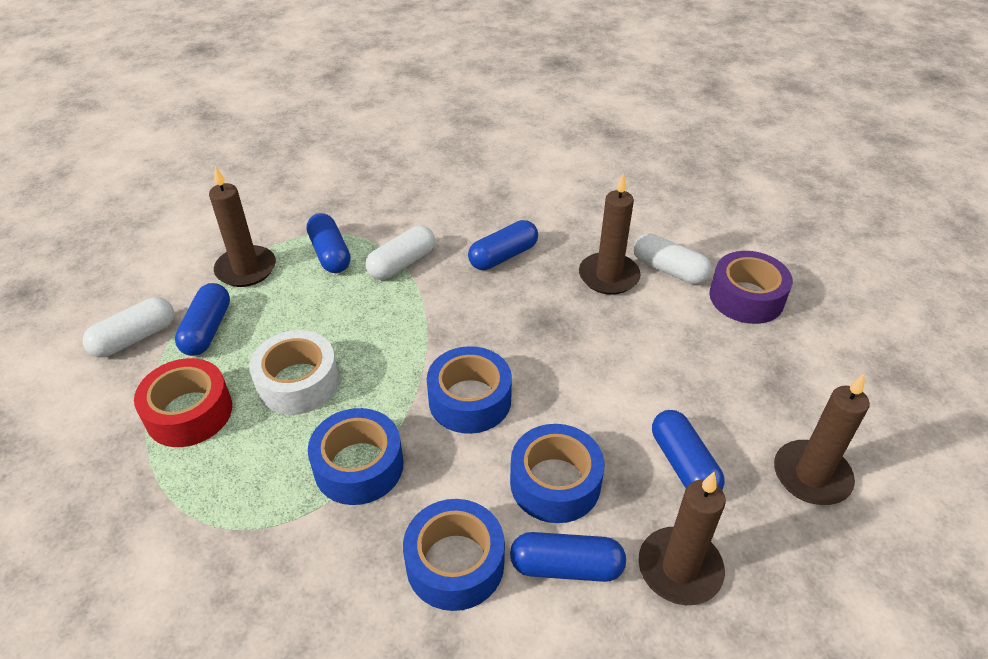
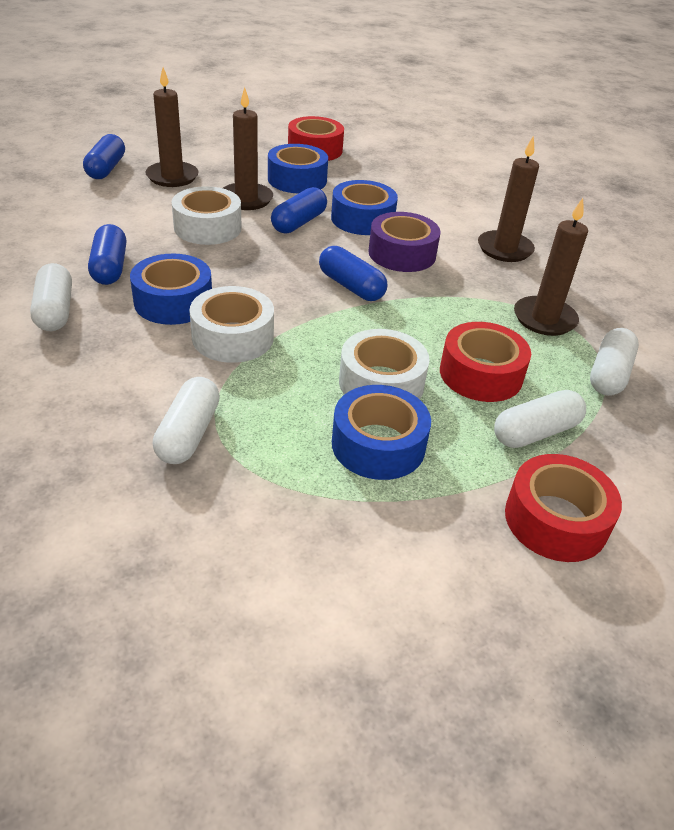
blue capsule: 5 -> 4
red tape: 1 -> 3
white capsule: 3 -> 4
white tape: 1 -> 3

